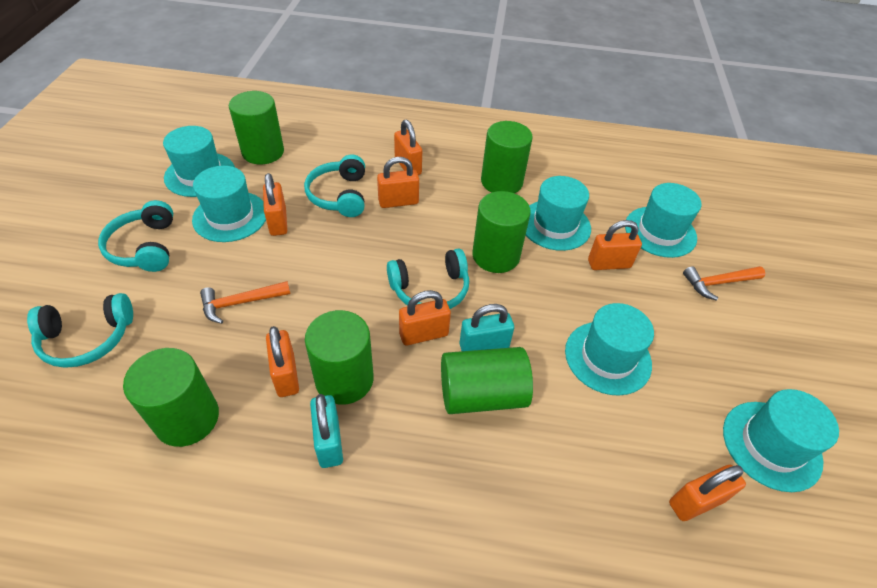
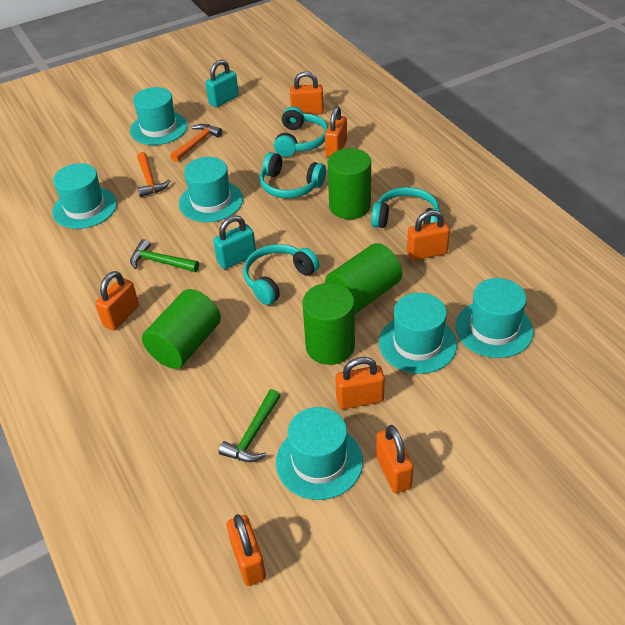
green cylinder: 6 -> 4
green hammer: 0 -> 2

